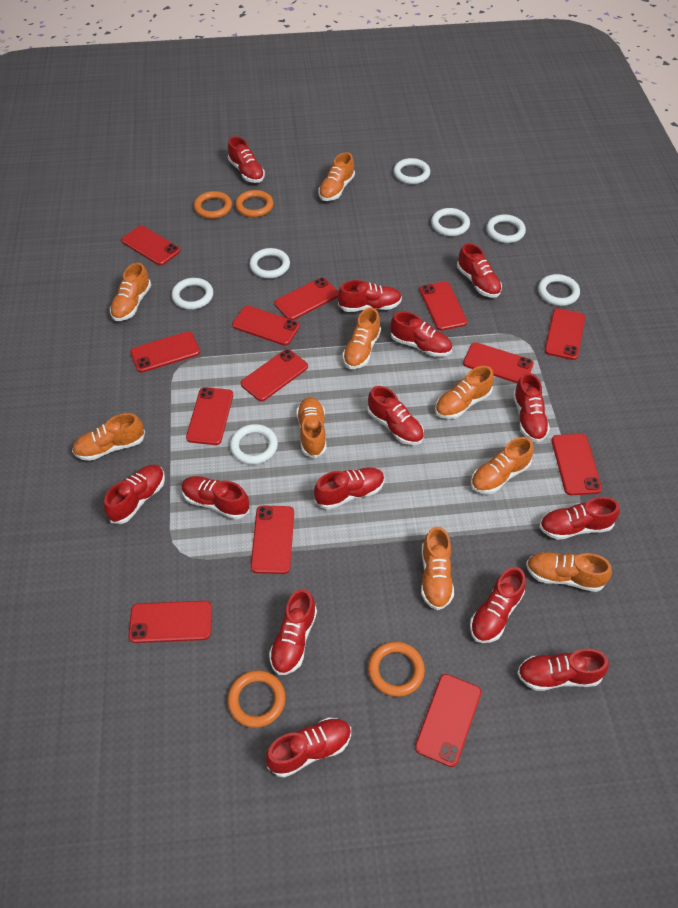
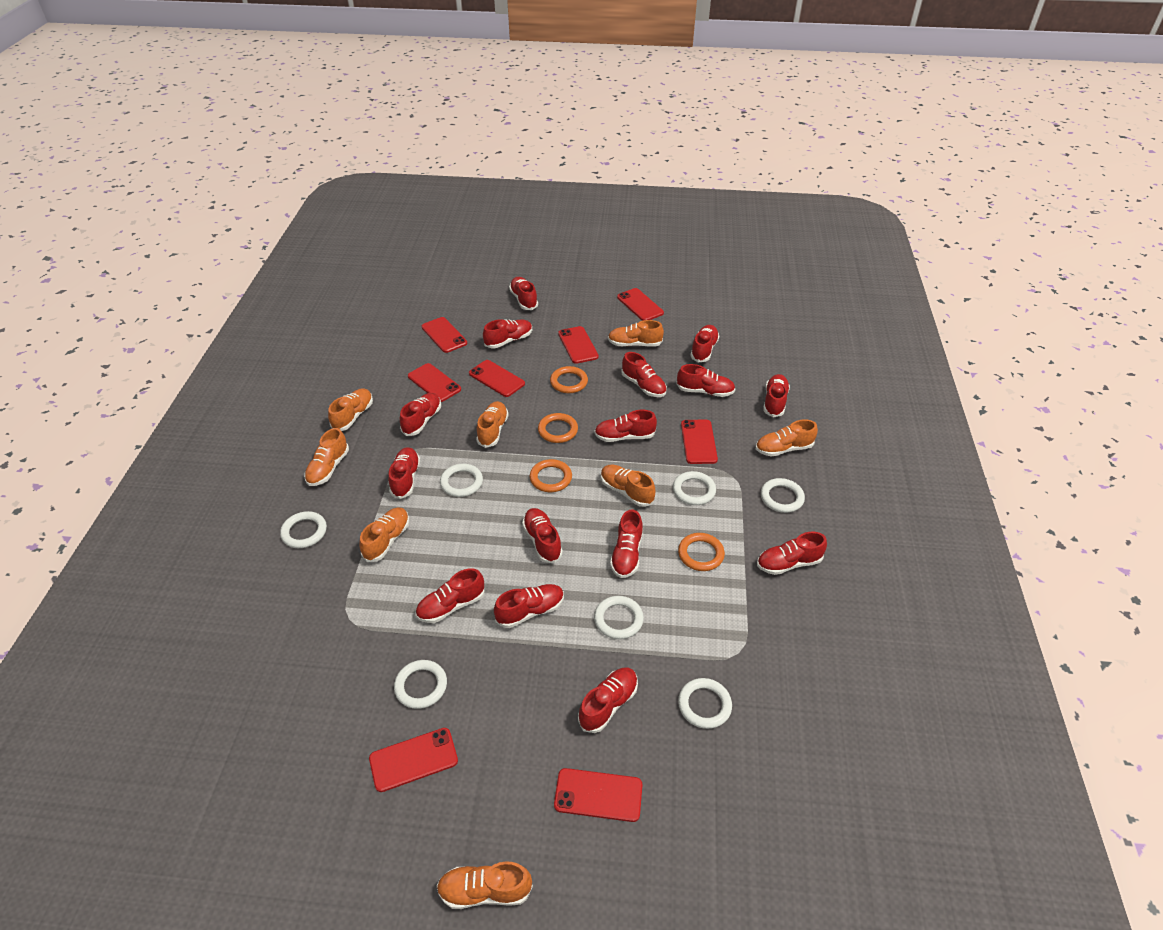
orange shoe: 9 -> 8
red phone: 13 -> 8
red shoe: 14 -> 15

